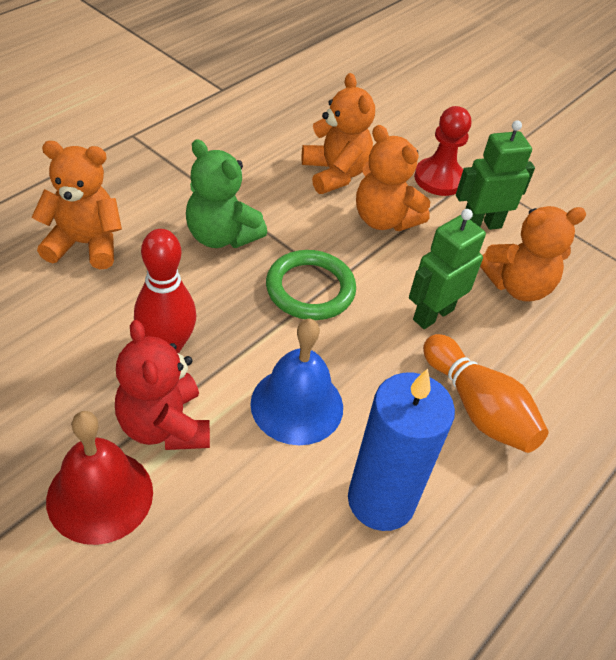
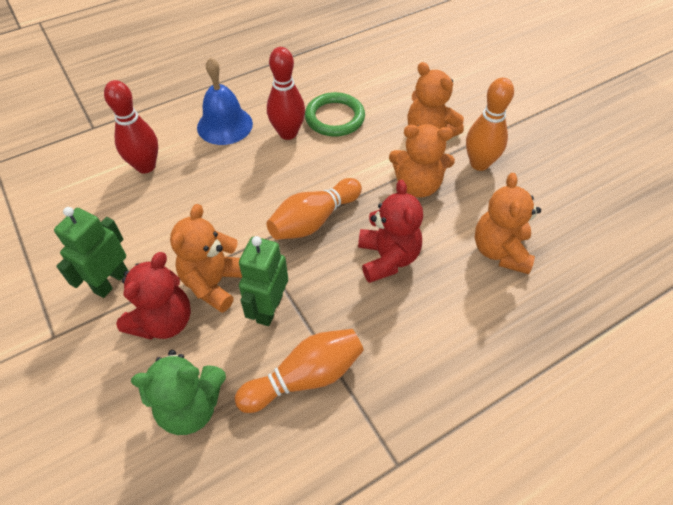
blue candle: 1 -> 0
orange bowling pin: 1 -> 3
red bell: 1 -> 0
red bowling pin: 1 -> 2
red pawn: 1 -> 0
red teddy bear: 1 -> 2

